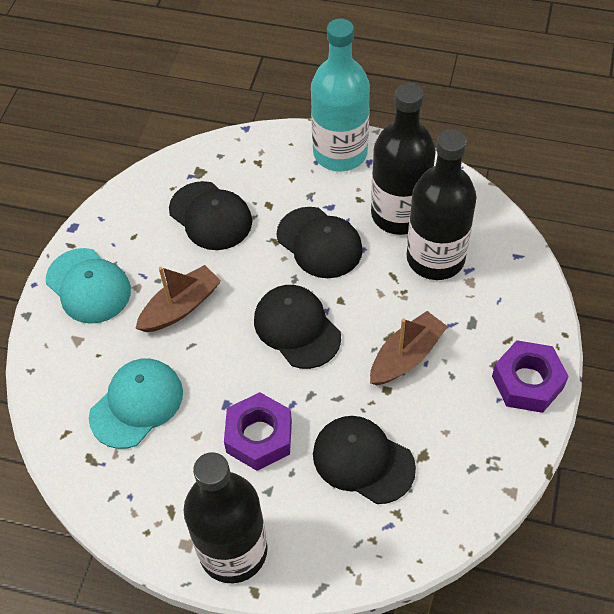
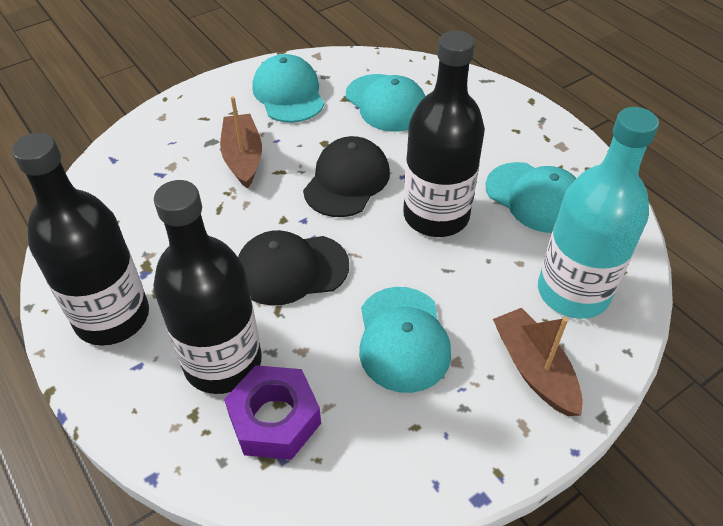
black cap: 4 -> 2
purple nut: 2 -> 1
turquoise cap: 2 -> 4

